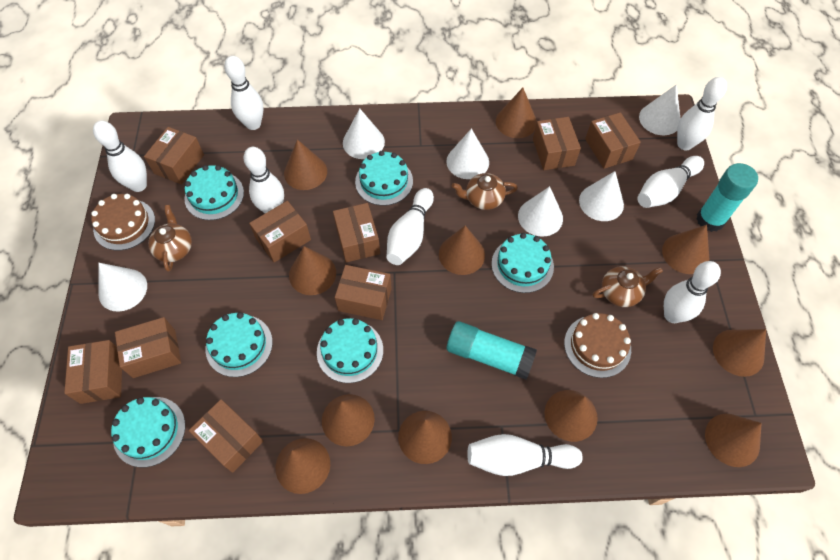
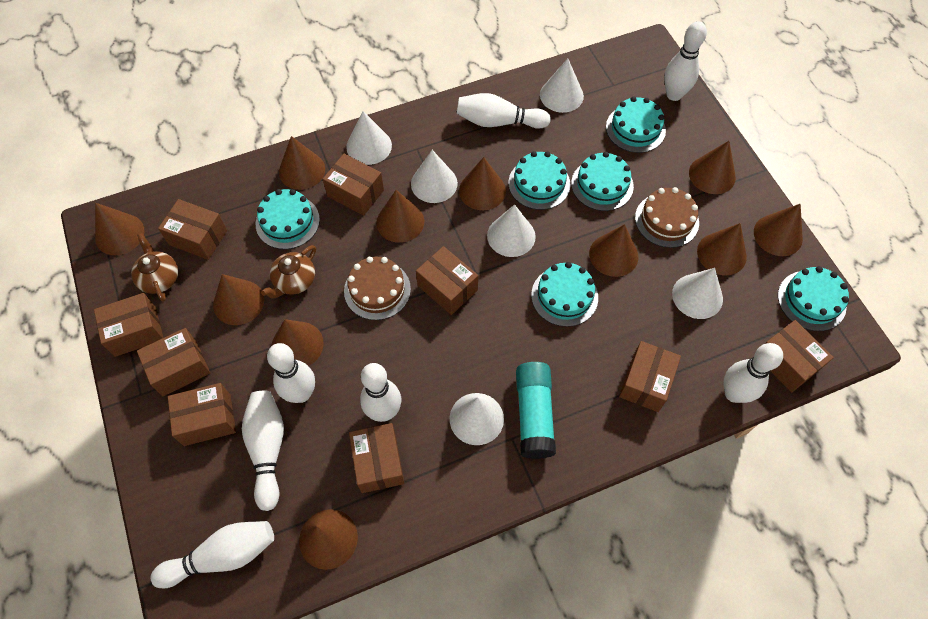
brown teapot: 3 -> 2
turquoise glue stick: 2 -> 1
white bowling pin: 8 -> 7

